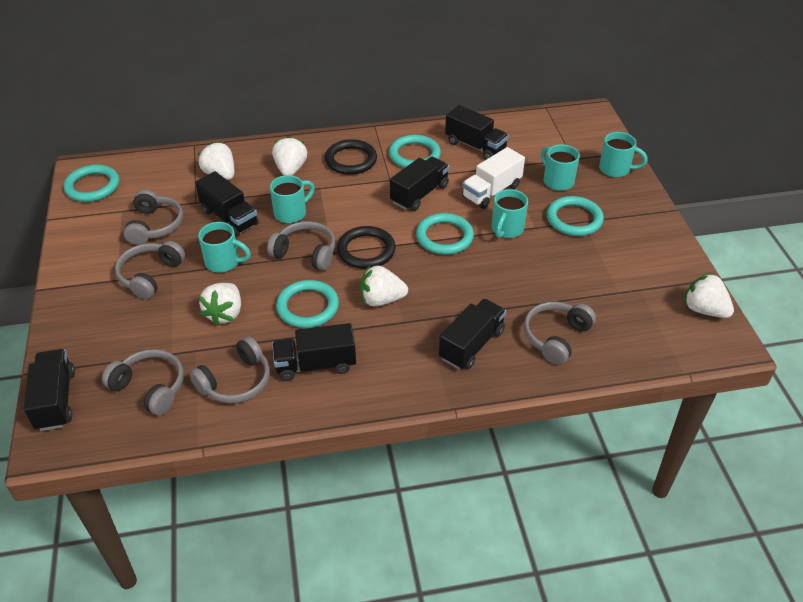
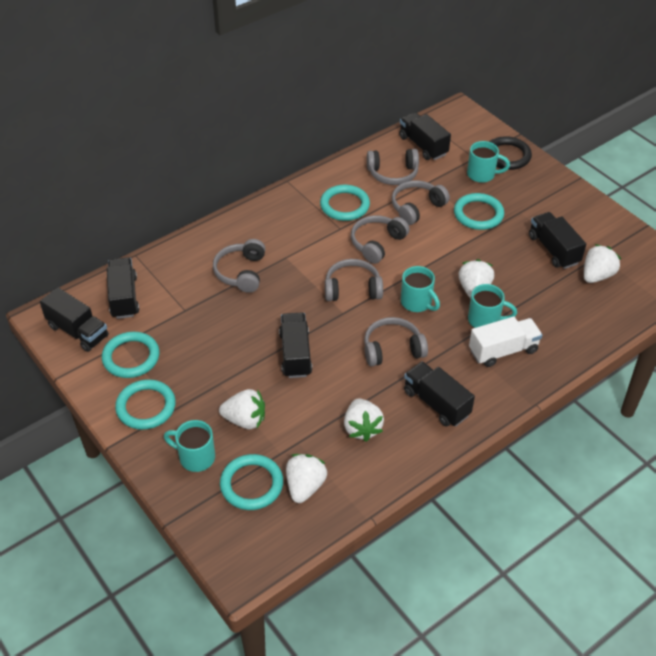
black ring: 2 -> 1
turquoise mug: 5 -> 4

